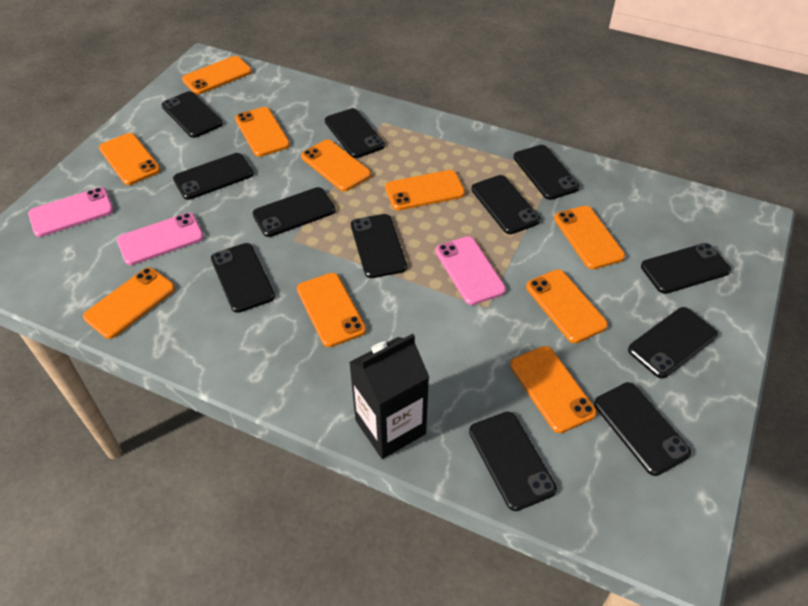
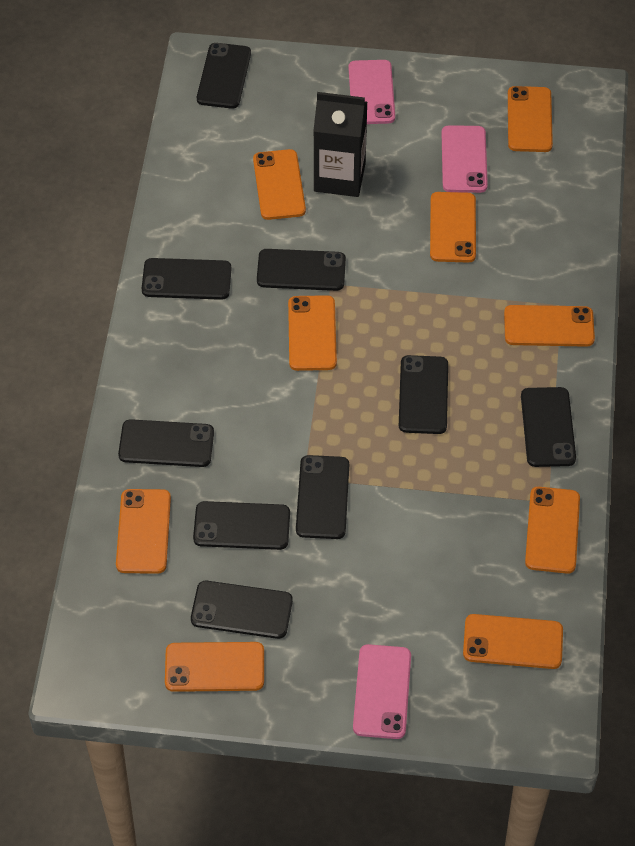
black phone: 12 -> 9
orange phone: 10 -> 9

